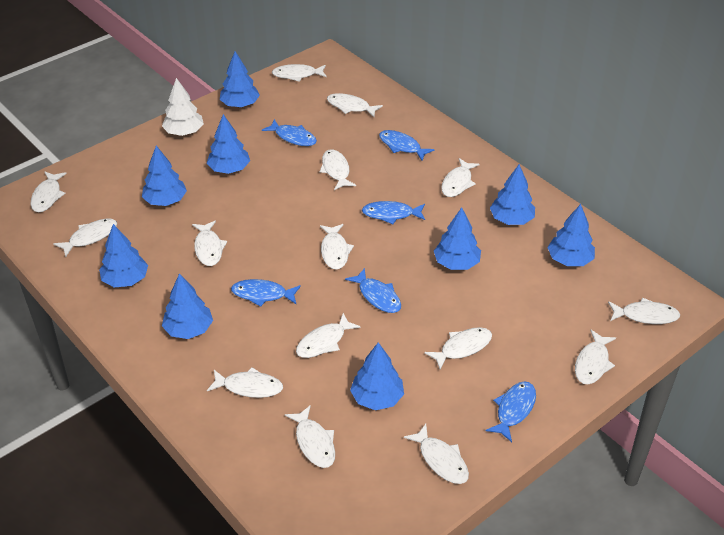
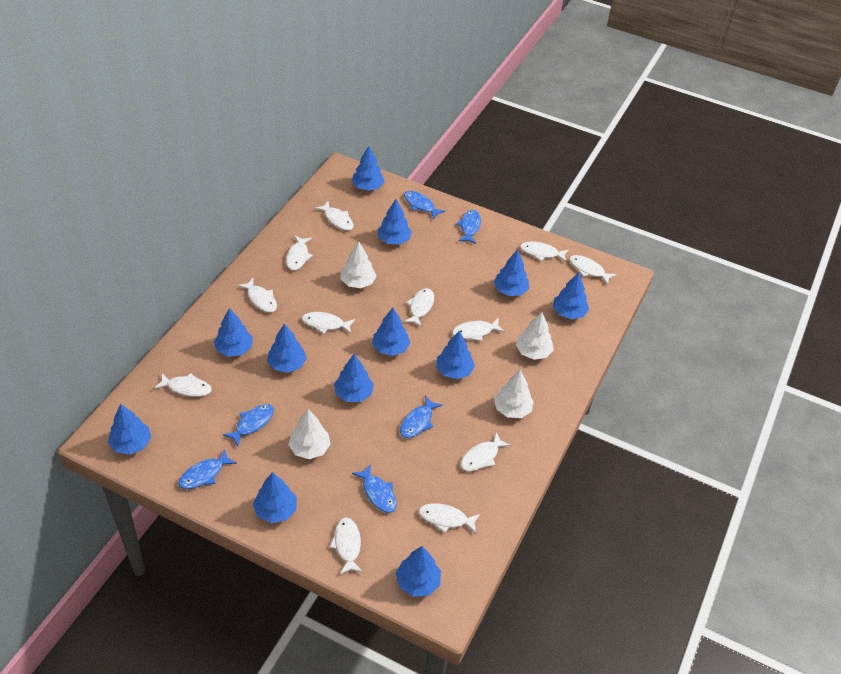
blue tree: 9 -> 12
white fish: 15 -> 12
white tree: 1 -> 4

